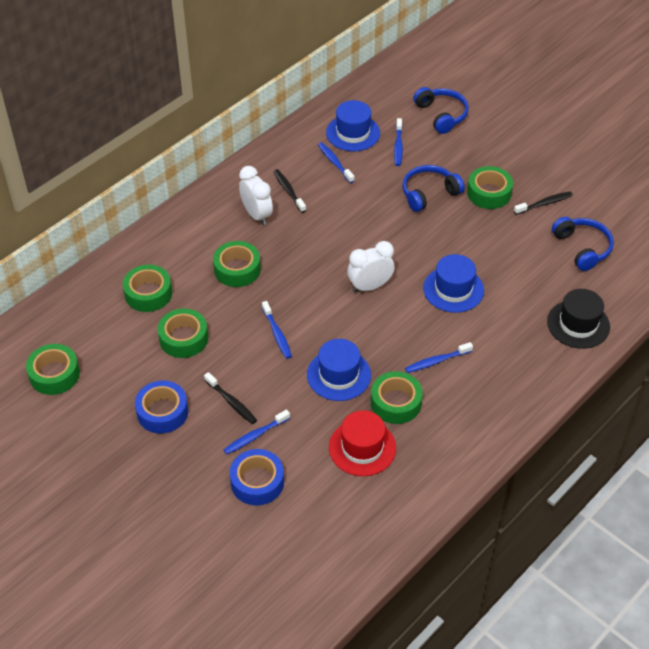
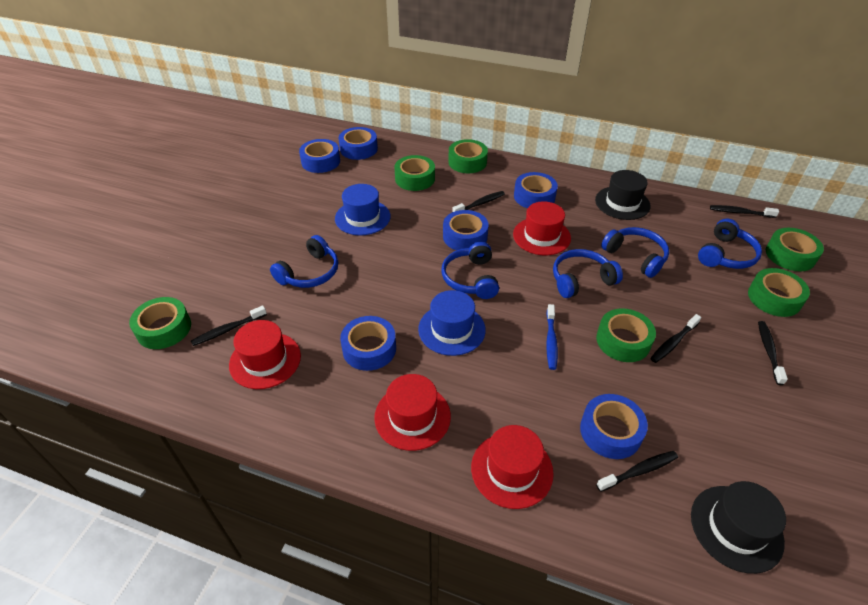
black hat: 1 -> 2
black toothbrush: 3 -> 6
blue hat: 3 -> 2
blue headphones: 3 -> 5
blue tape: 2 -> 6
blue toothbrush: 5 -> 1
red hat: 1 -> 4
white clock: 2 -> 0

